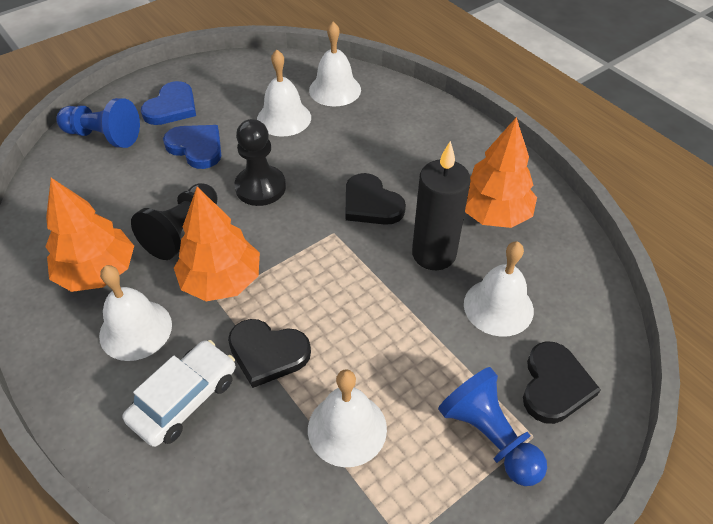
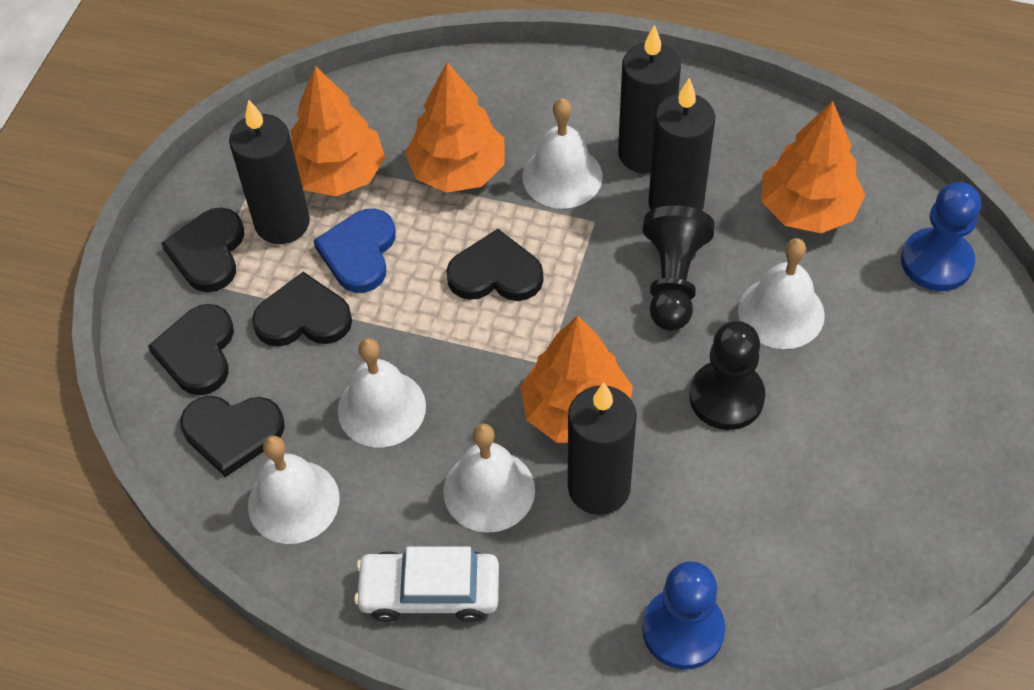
black candle: 1 -> 4
black heart: 3 -> 5
blue heart: 2 -> 1
orange tree: 3 -> 4

